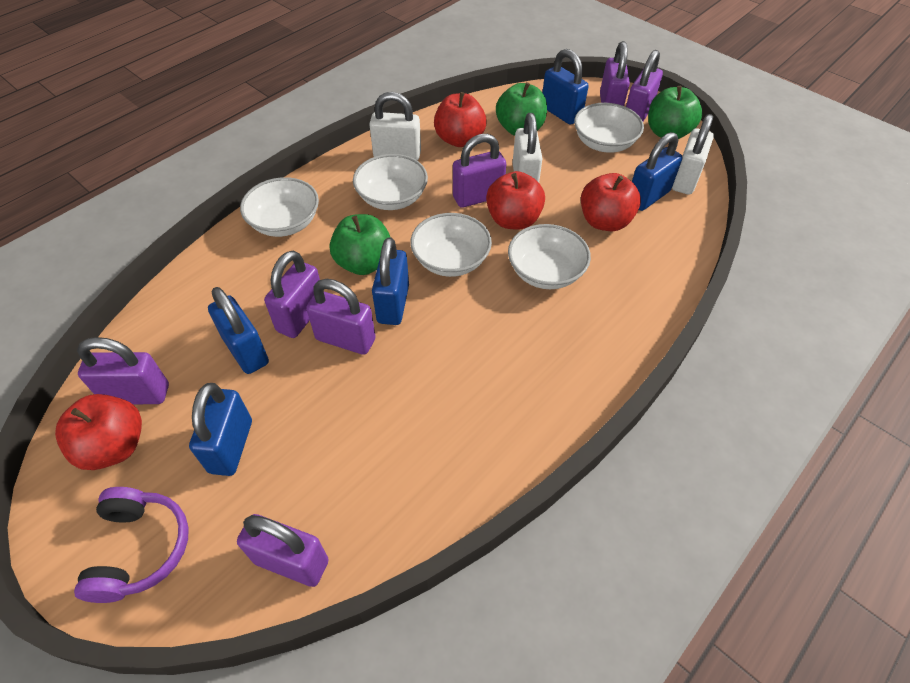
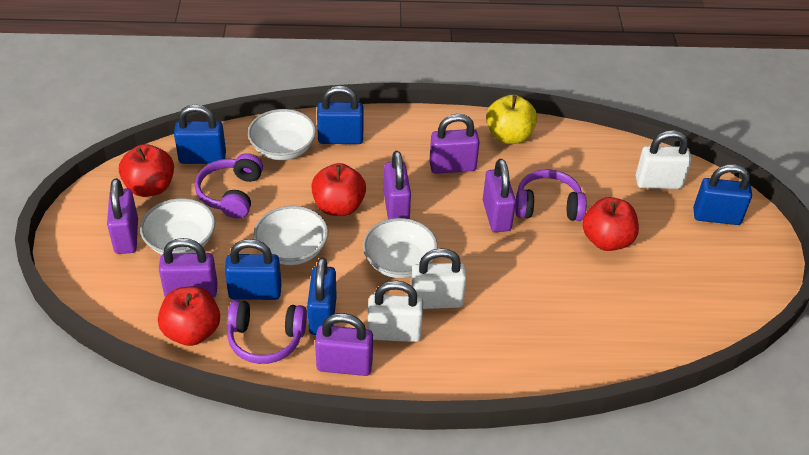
green apple: 3 -> 0
purple headphones: 1 -> 3
purple padlock: 7 -> 6
white bowl: 5 -> 4
yellow apple: 0 -> 1

